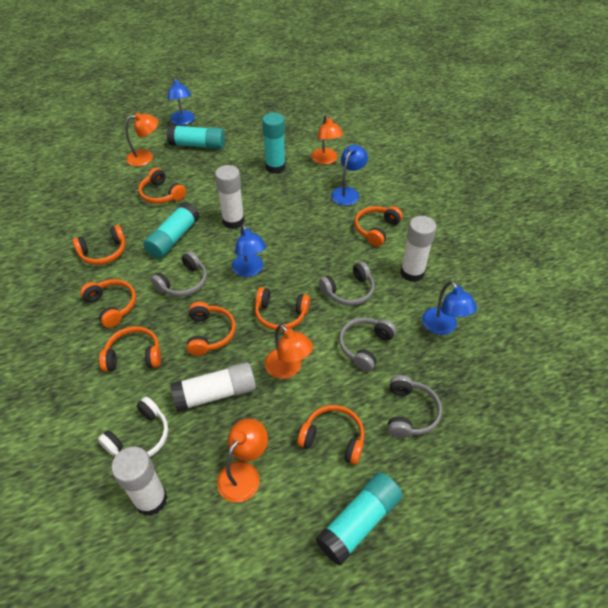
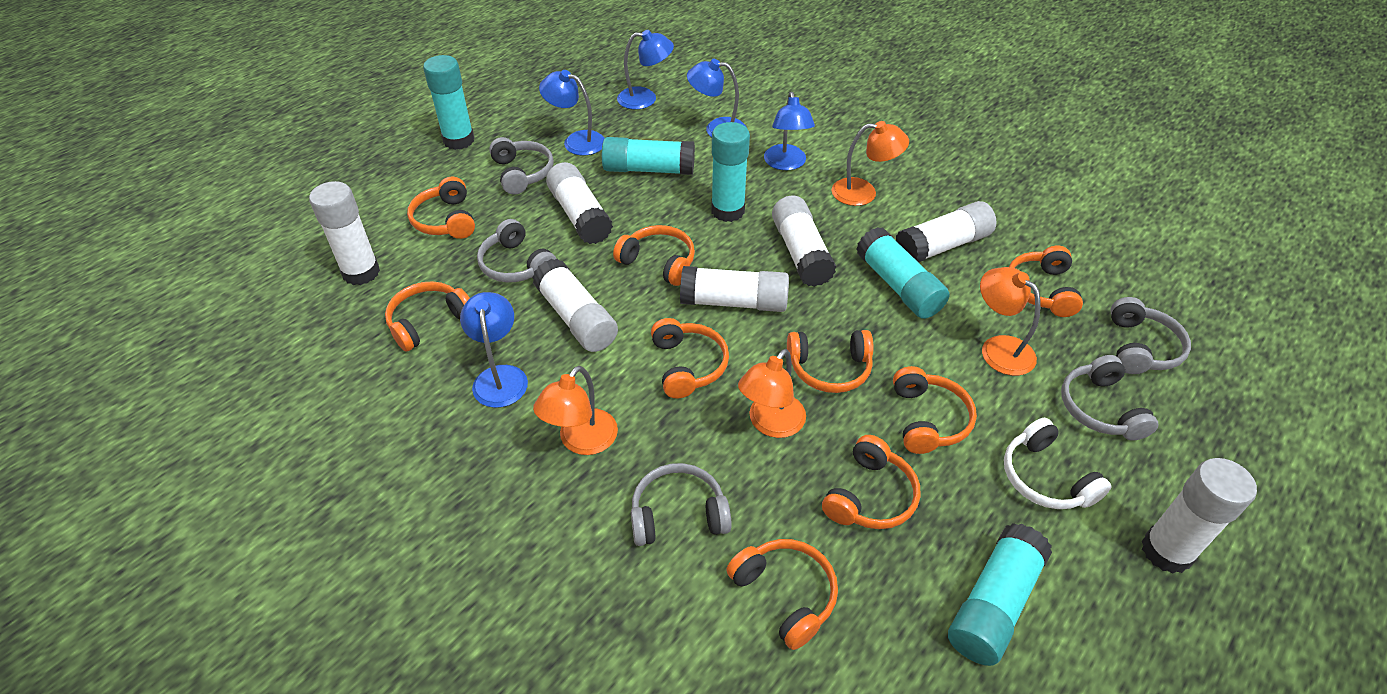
blue lamp: 4 -> 5
grey headphones: 4 -> 5
orange headphones: 8 -> 9
turquoise glue stick: 4 -> 5
white glue stick: 4 -> 7

